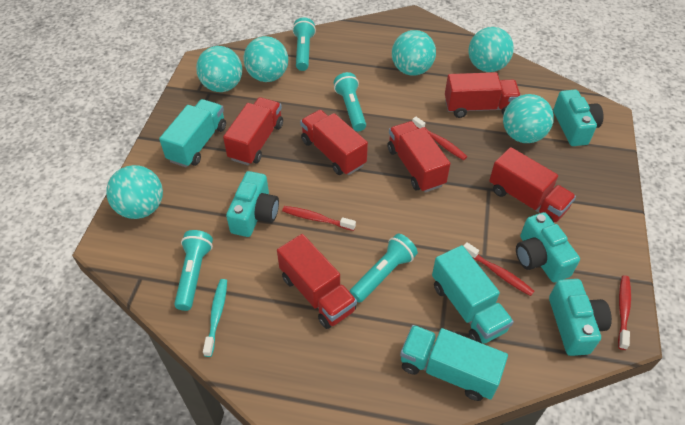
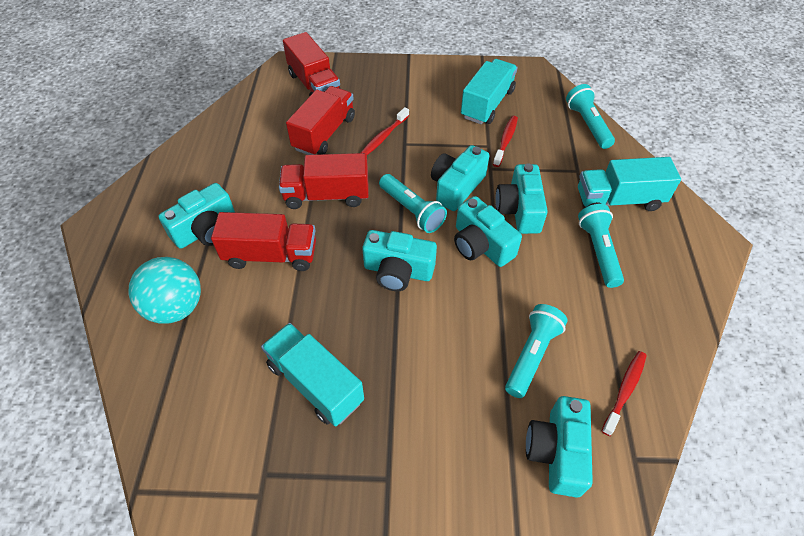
red toothbrush: 4 -> 3
red truck: 6 -> 4
turquoise ball: 6 -> 1
turquoise camera: 4 -> 6
turquoise toothbrush: 1 -> 0

